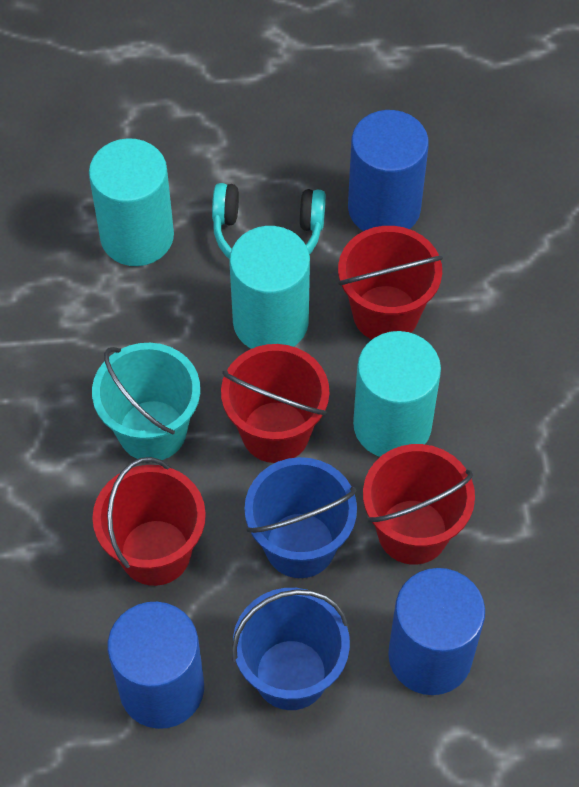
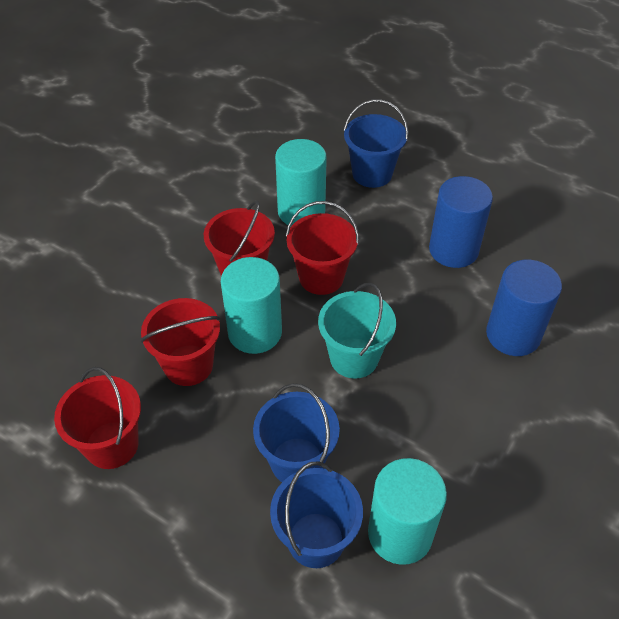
blue bucket: 2 -> 3
blue cylinder: 3 -> 2
turquoise headphones: 1 -> 0

